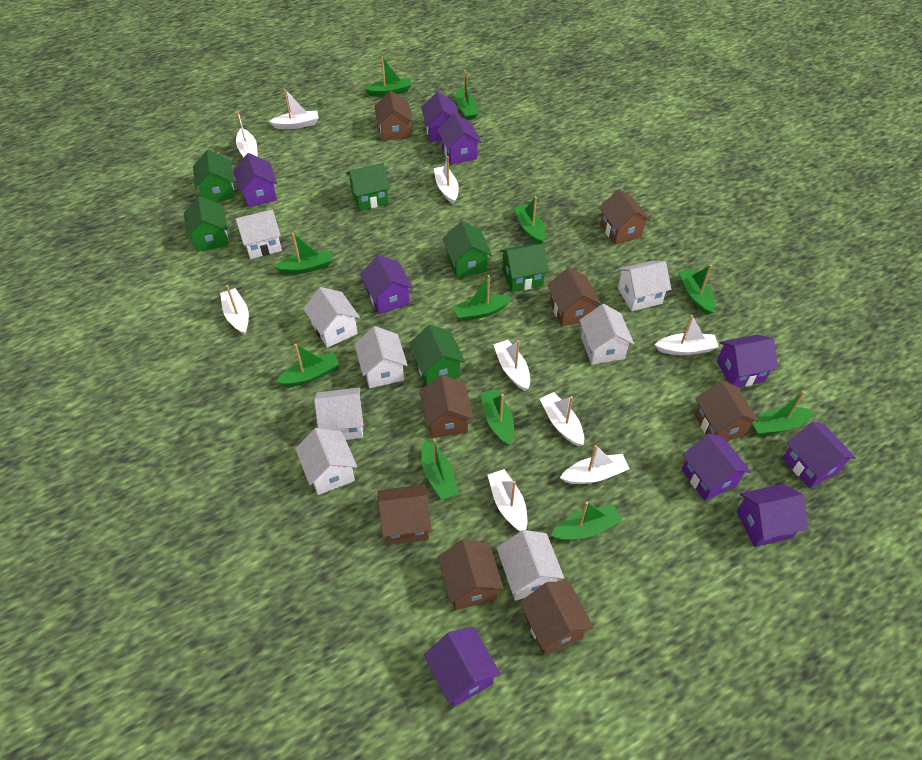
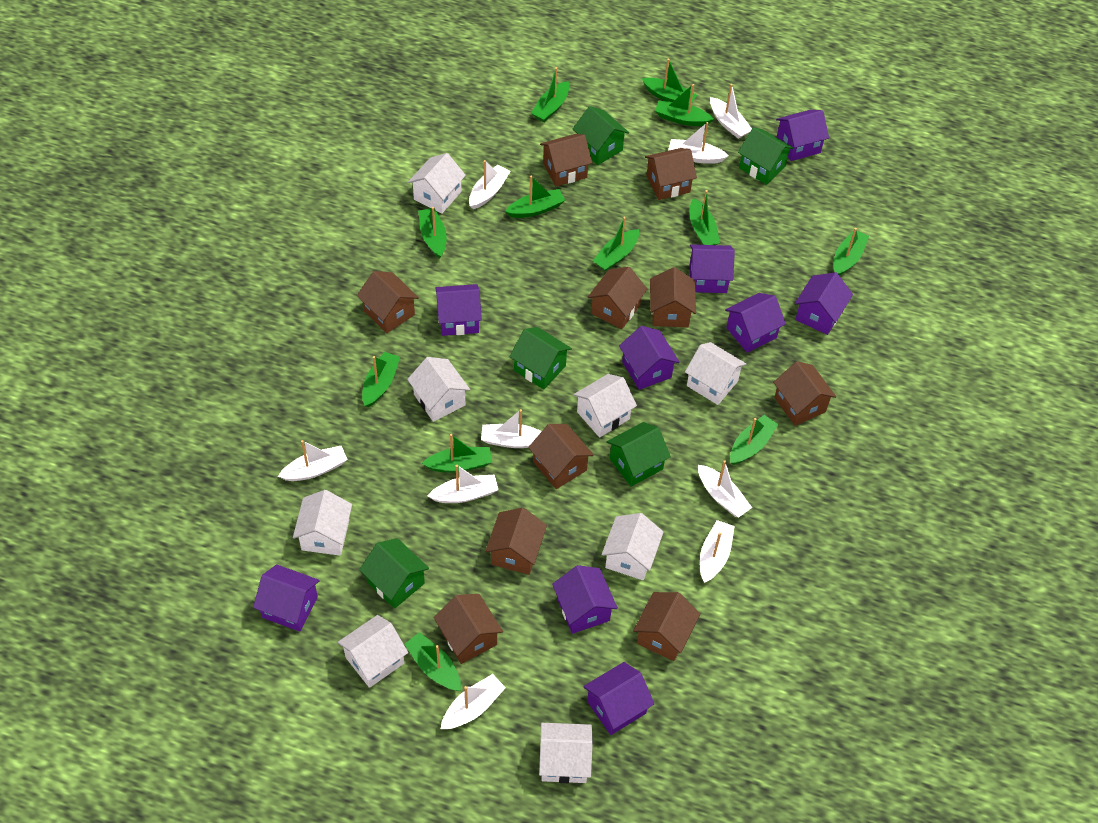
brown house: 8 -> 10
green boat: 11 -> 12
green house: 6 -> 5

